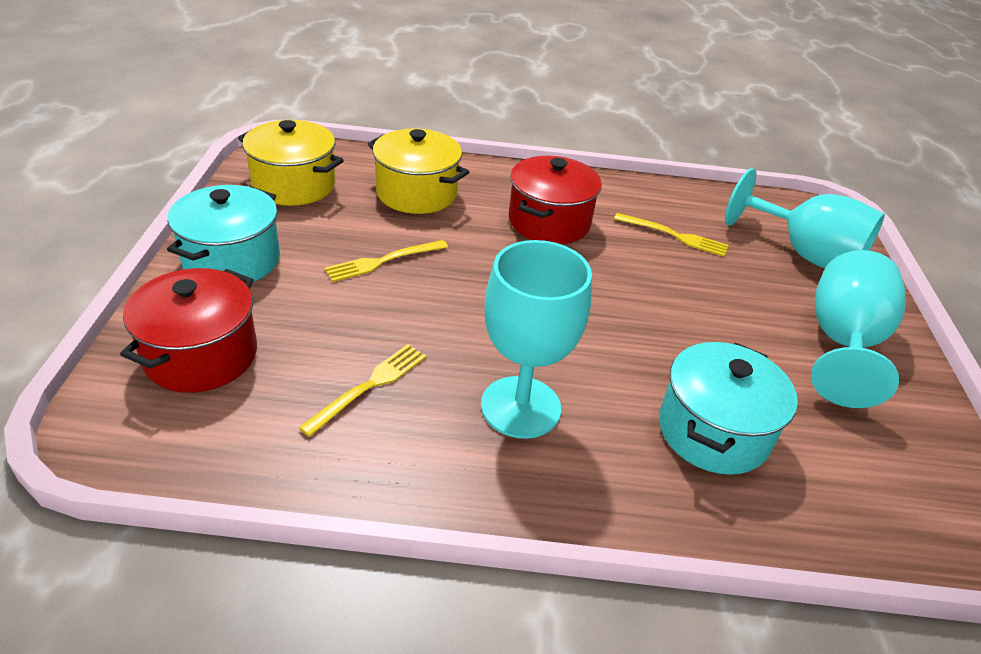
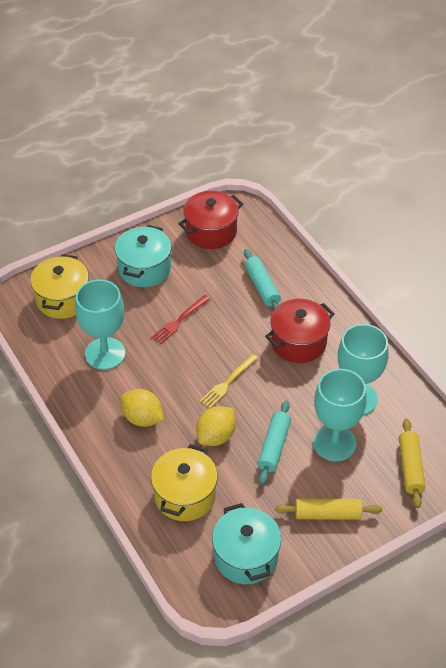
red fork: 0 -> 1
turquoise rolling pin: 0 -> 2
yellow fork: 3 -> 1
yellow lemon: 0 -> 2
yellow rolling pin: 0 -> 2

